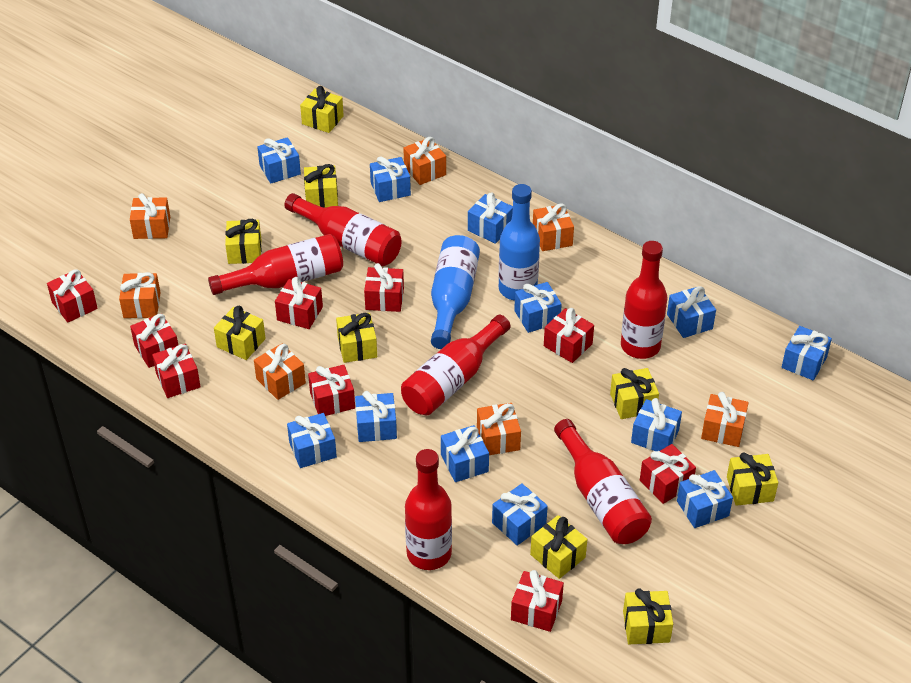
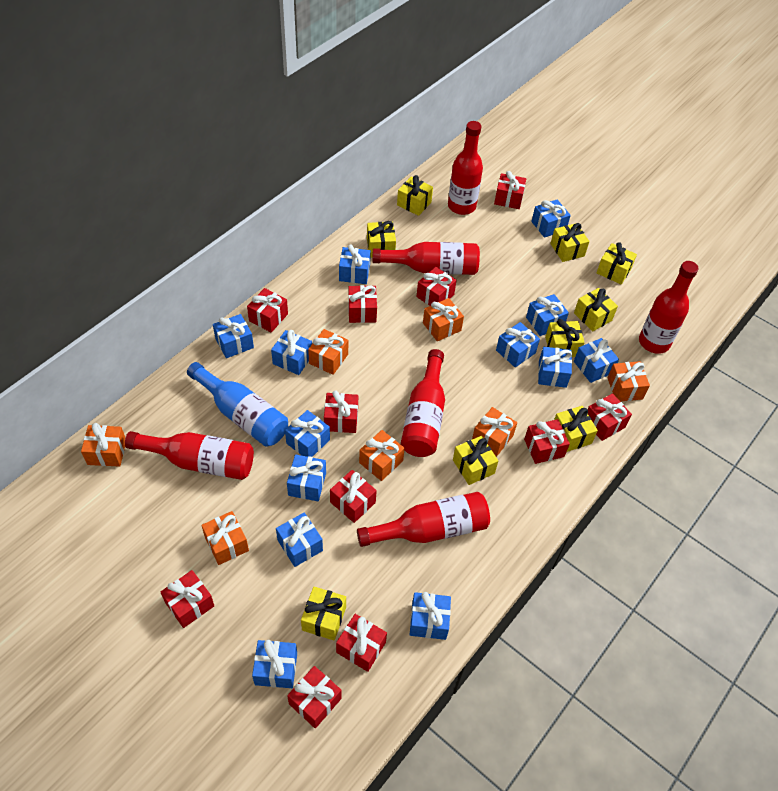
blue bottle: 2 -> 1
blue gift: 12 -> 13
red gift: 9 -> 11

